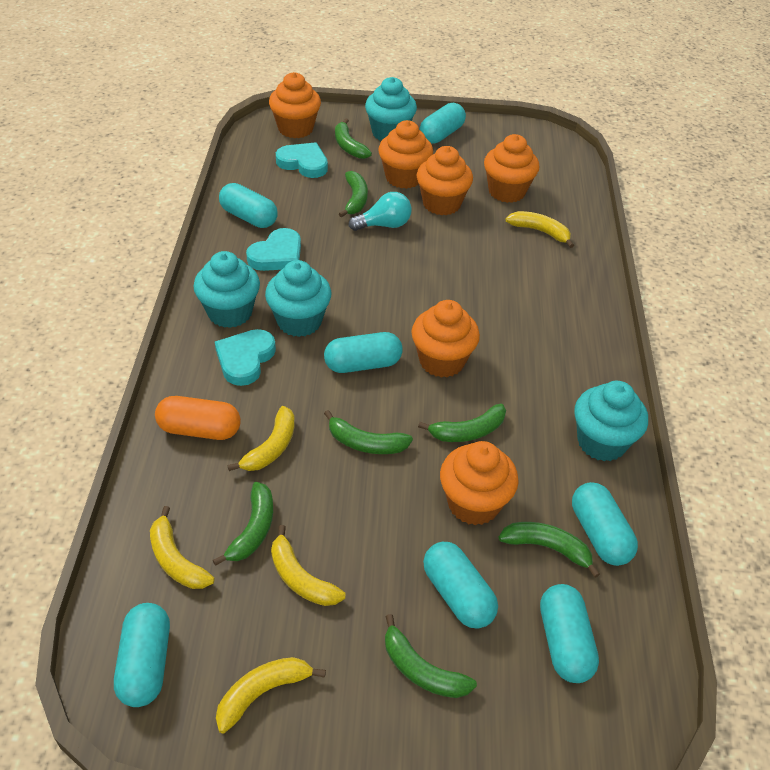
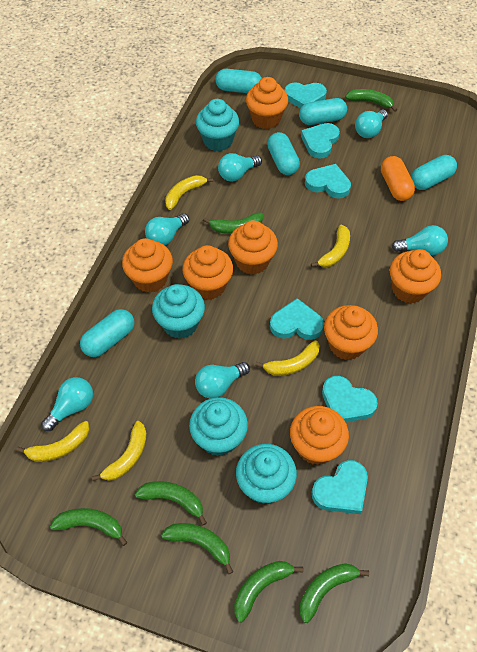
orange cupcake: 6 -> 7
turquoise capsule: 7 -> 5
turquoise heart: 3 -> 6
turquoise light bulb: 1 -> 6

